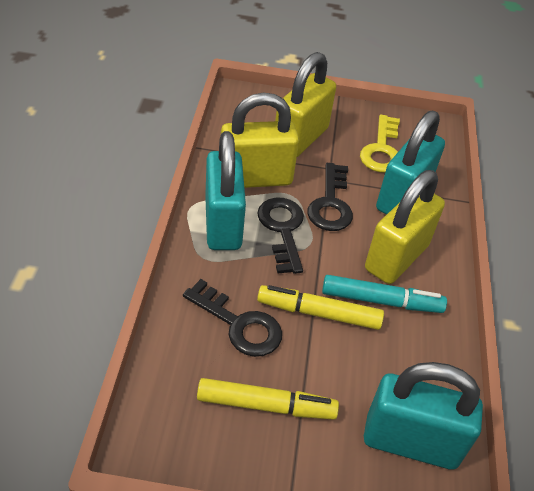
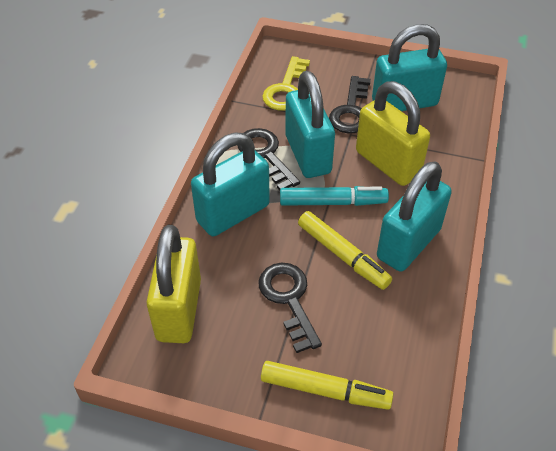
turquoise padlock: 3 -> 4
yellow padlock: 3 -> 2

